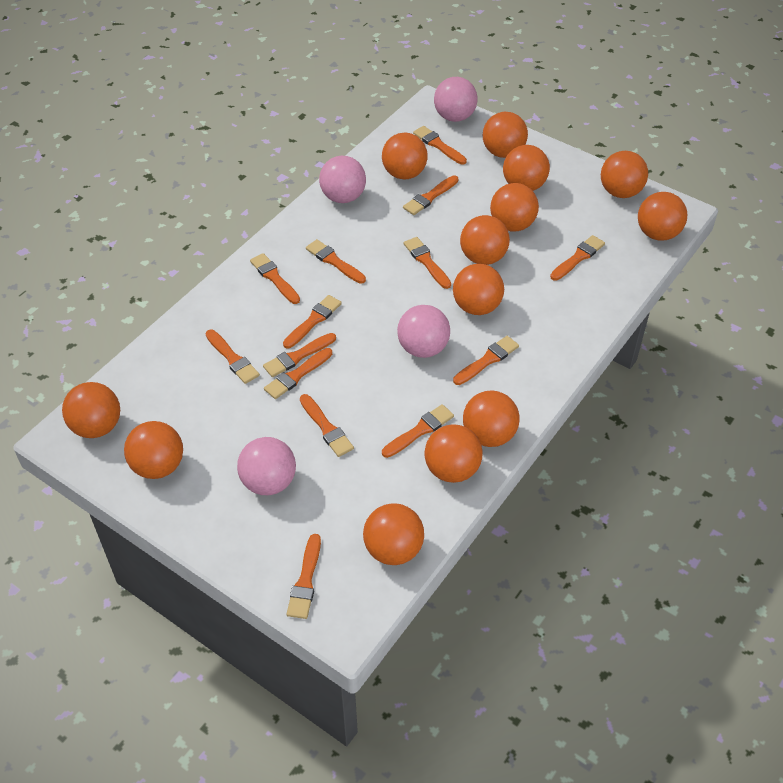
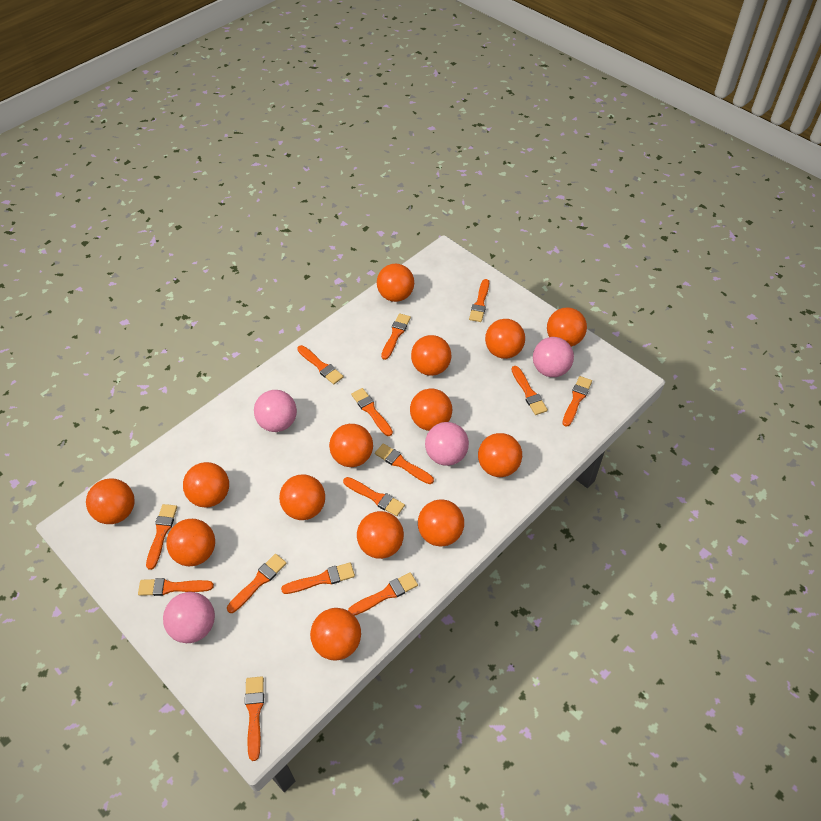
orange ball: 13 -> 14

